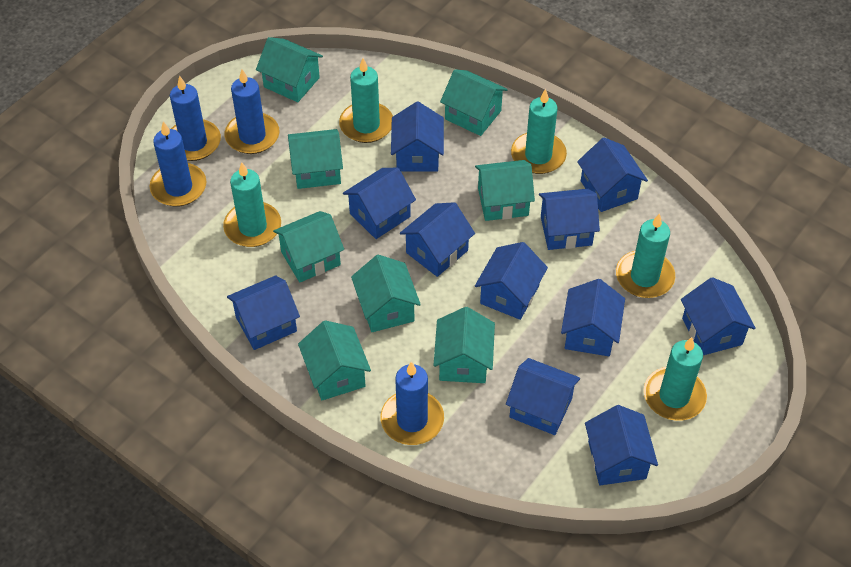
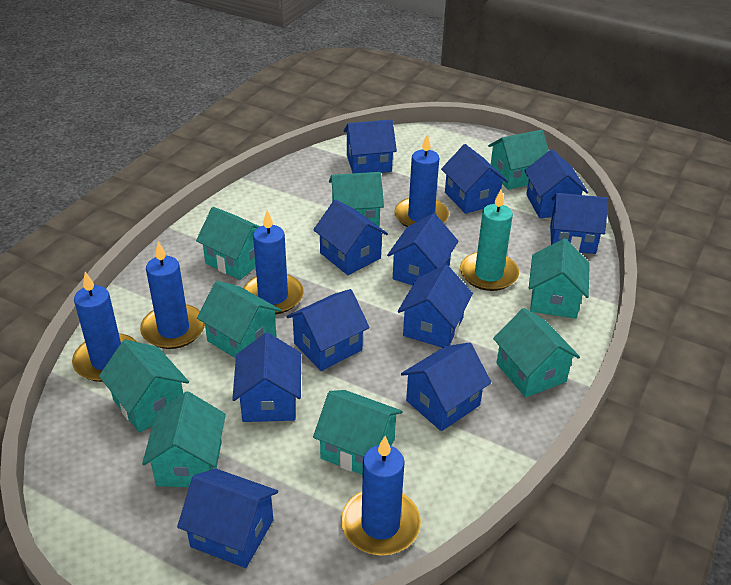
blue candle: 4 -> 5
turquoise candle: 5 -> 1
turquoise house: 8 -> 9

